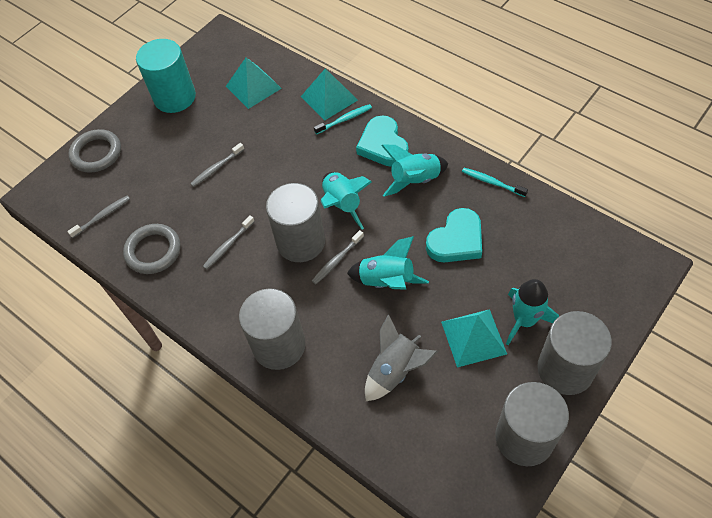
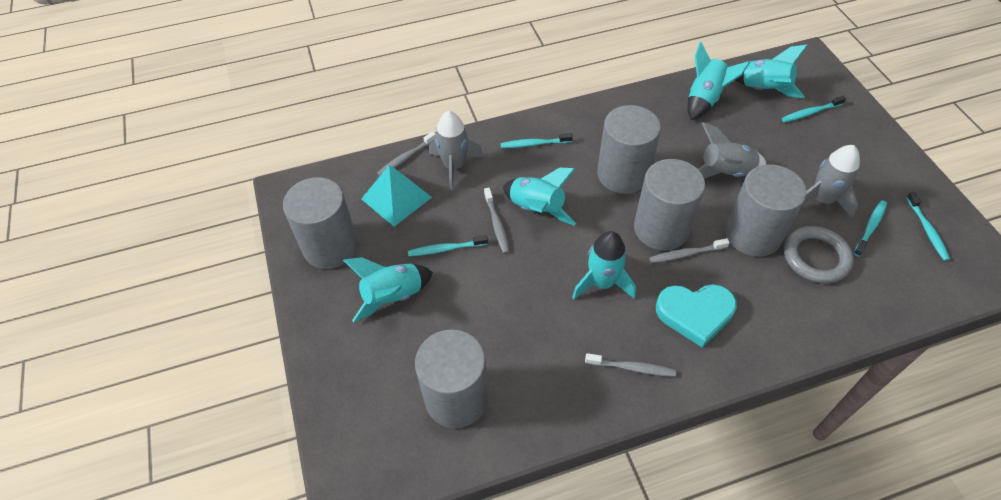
grey cylinder: 4 -> 5
grey ring: 2 -> 1
grey rocket: 1 -> 3
turquoise cylinder: 1 -> 0
turquoise heart: 2 -> 1
turquoise pyramid: 3 -> 1
turquoise rocket: 4 -> 5
turquoise toothbrush: 2 -> 5

